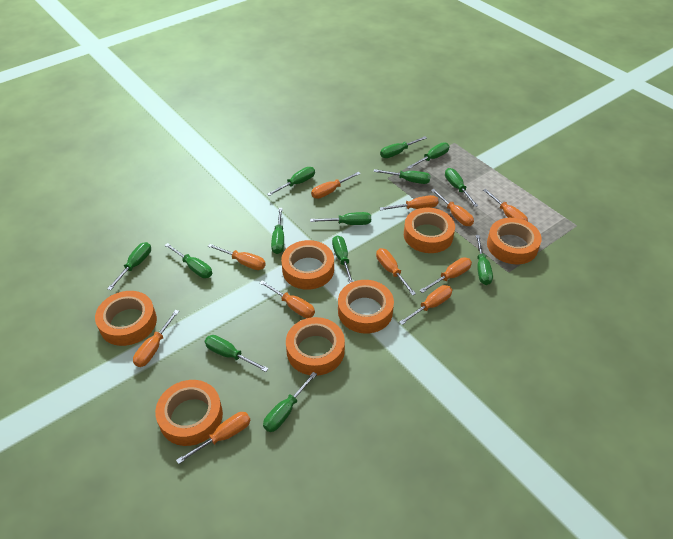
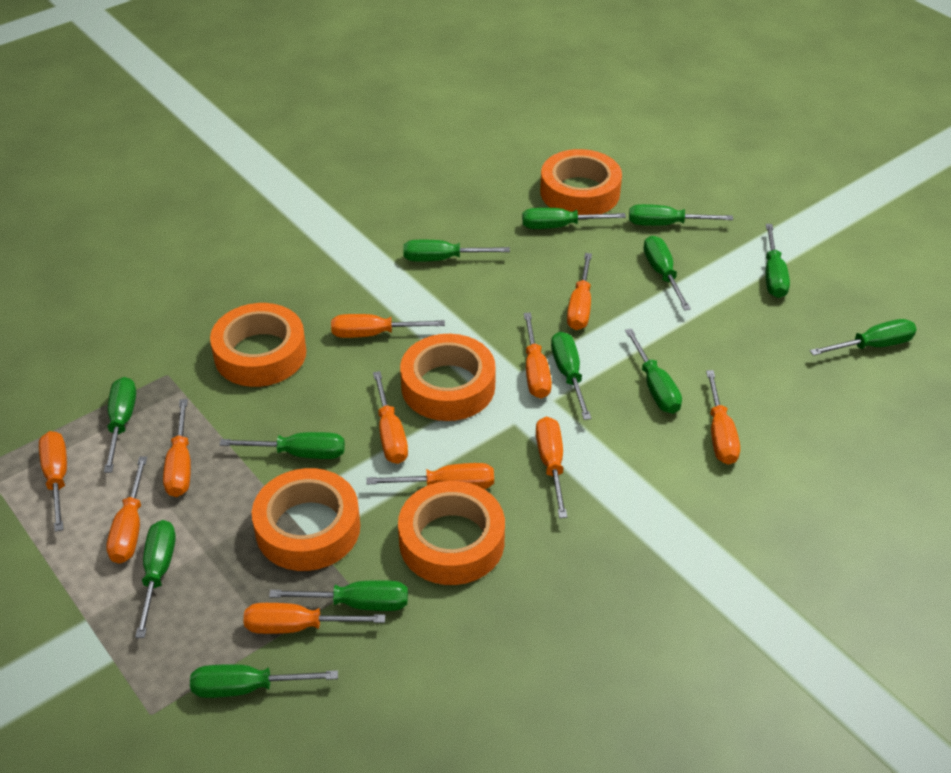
orange tape: 7 -> 5

